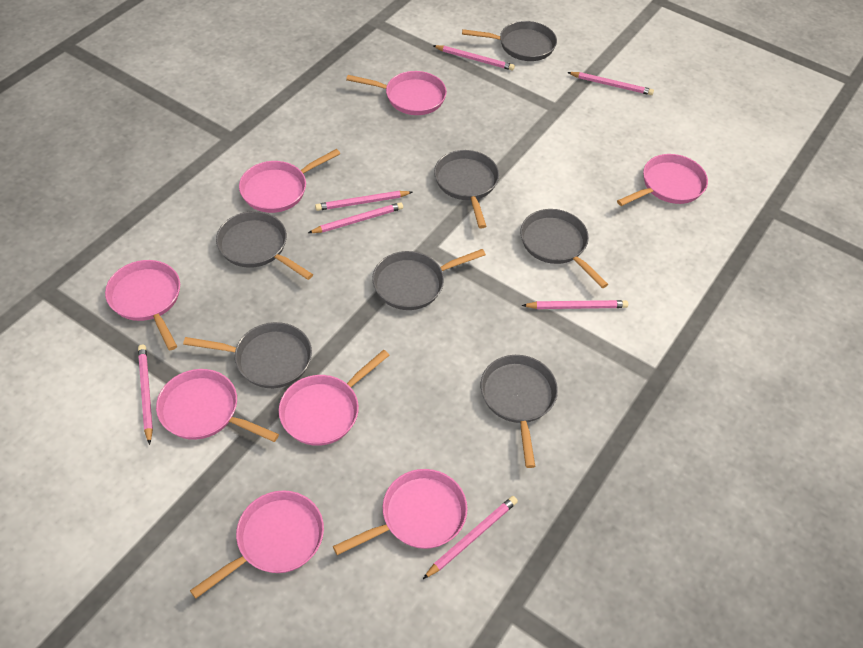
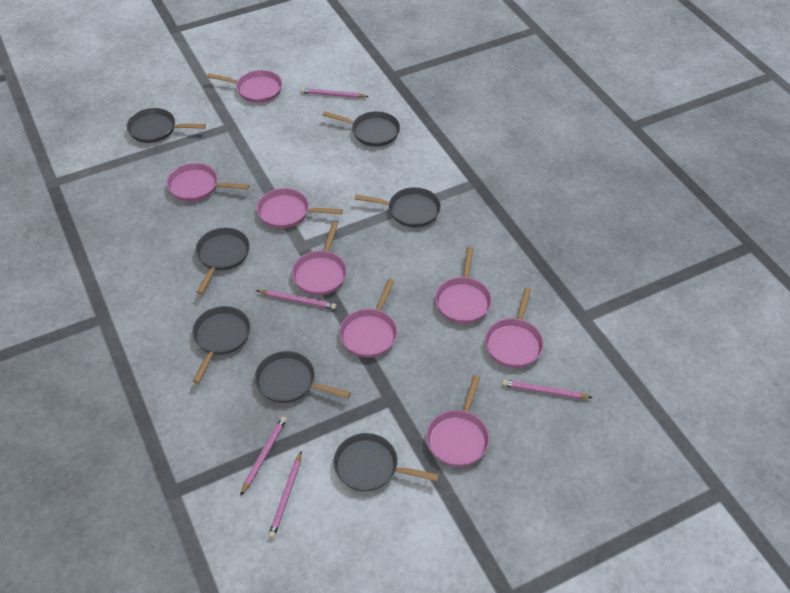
pink pencil: 7 -> 5

